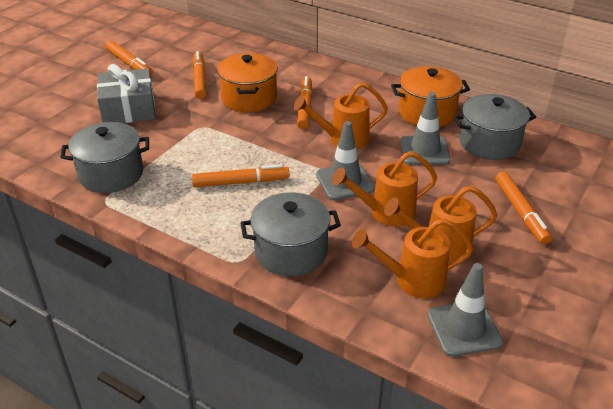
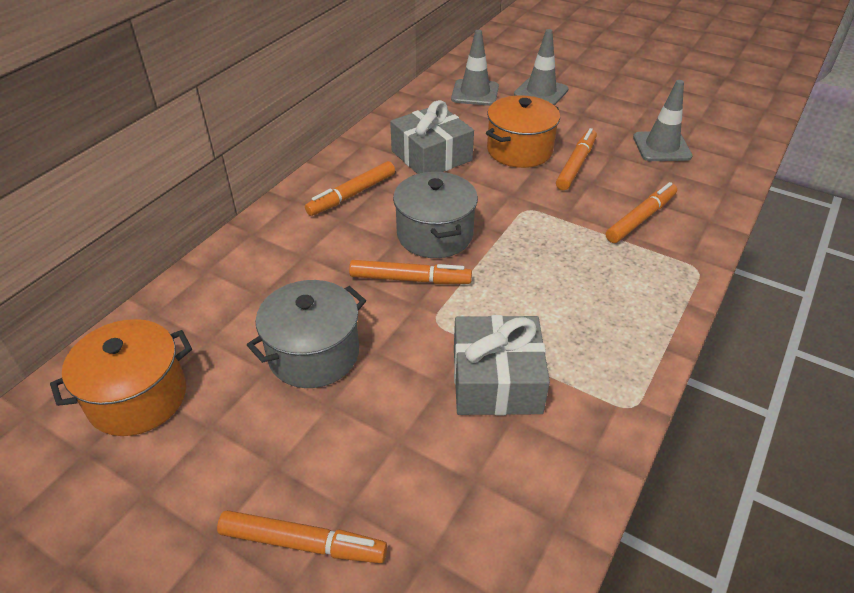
grey gift: 1 -> 2
grey pot: 3 -> 2
orange watering can: 4 -> 0

